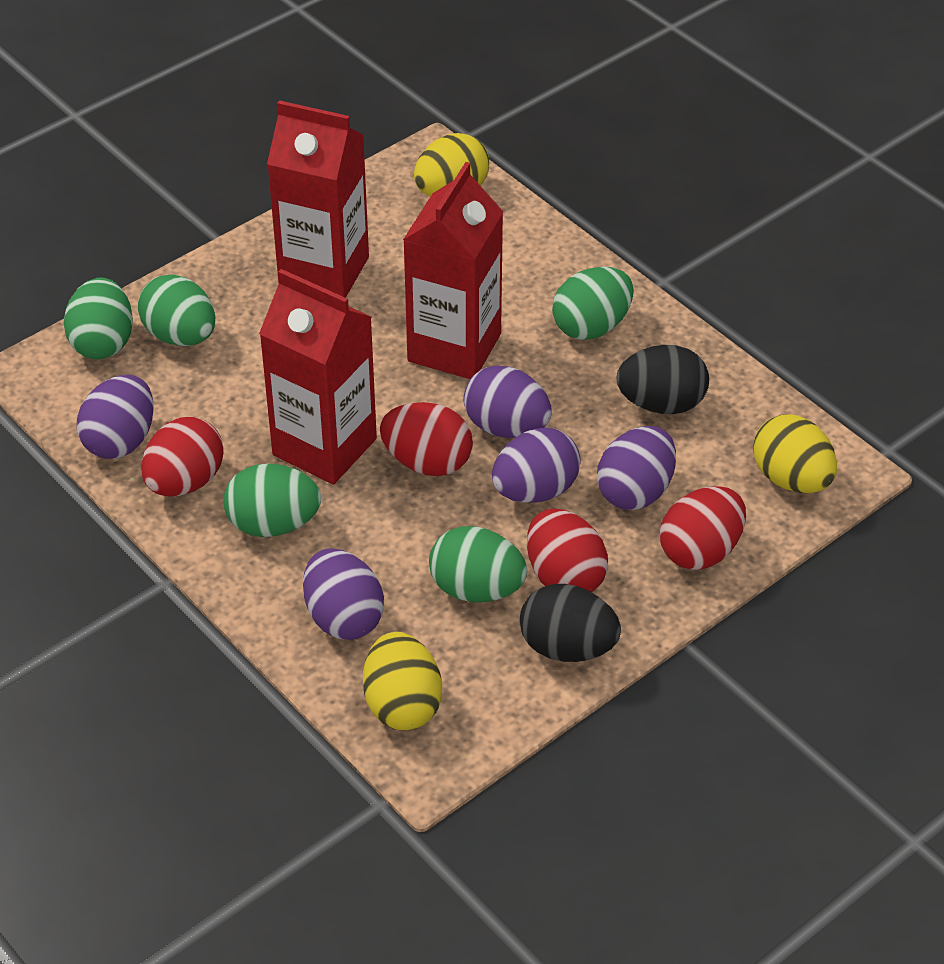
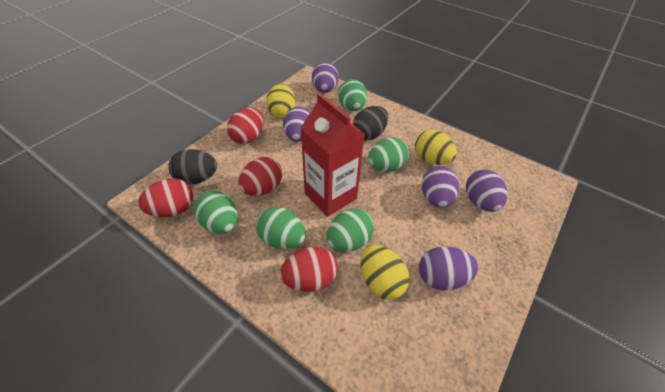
red carton: 3 -> 1

